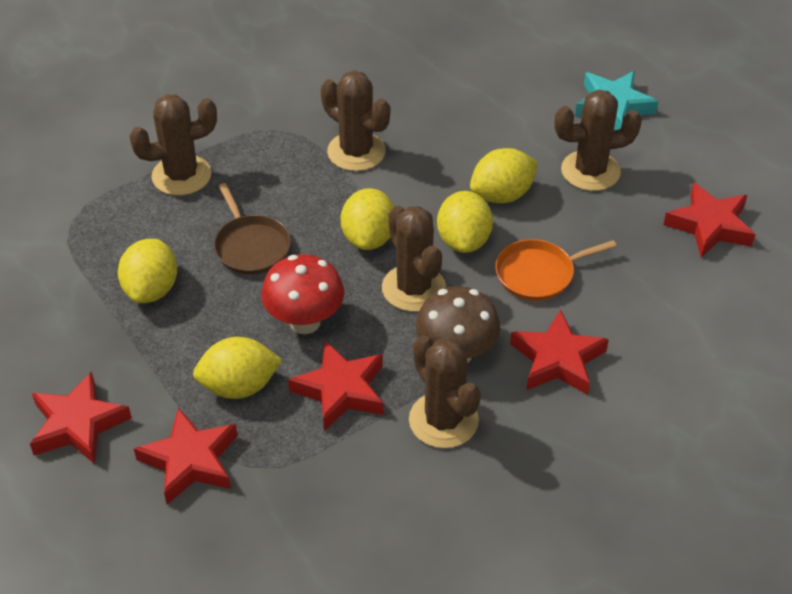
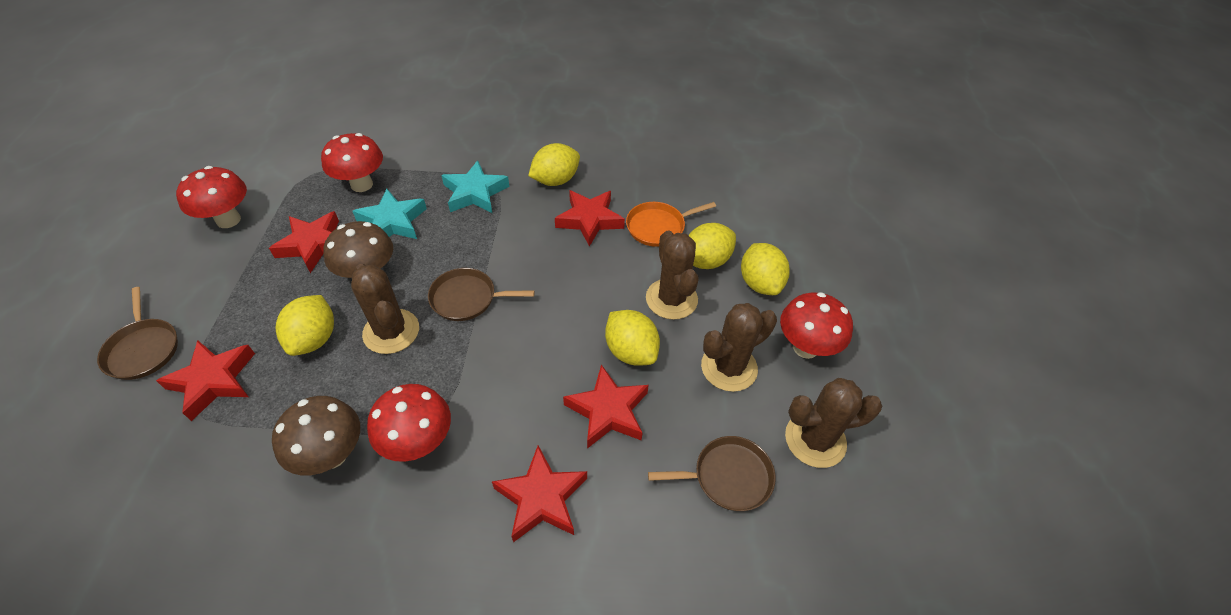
brown cactus: 5 -> 4
brown mushroom: 1 -> 2
brown pan: 1 -> 3
red mushroom: 1 -> 4
turquoise star: 1 -> 2

